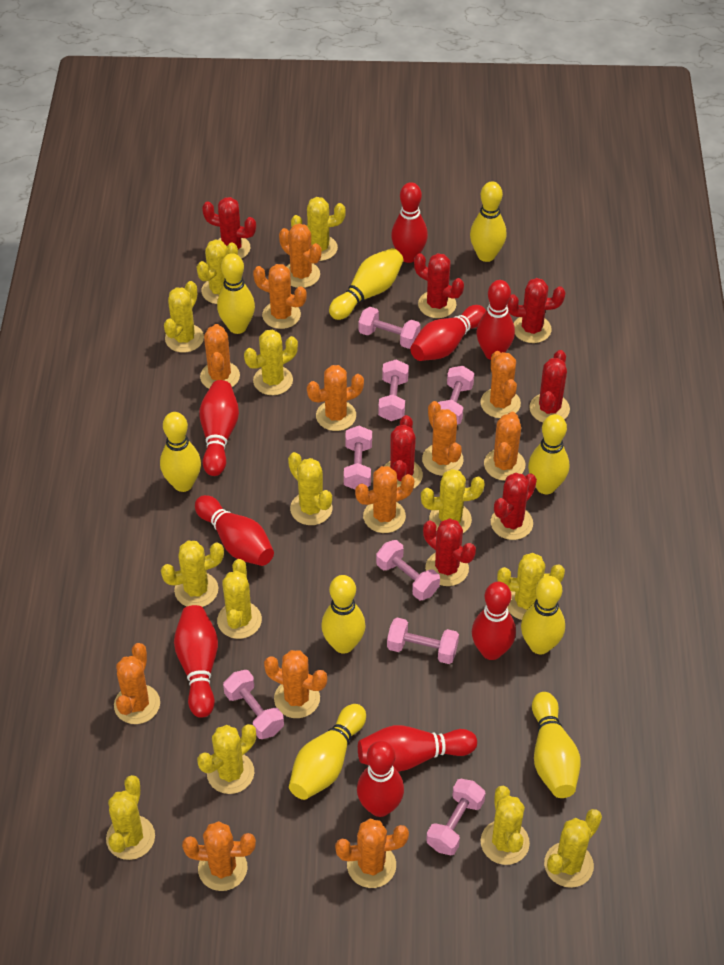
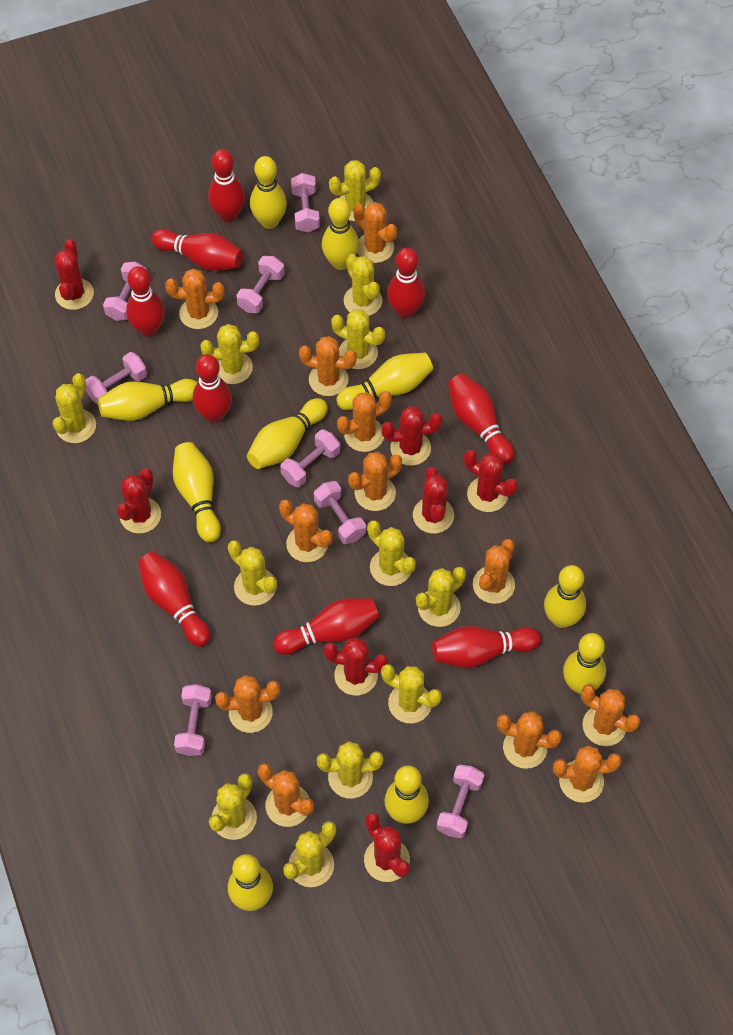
yellow bowling pin: 9 -> 10
yellow cactus: 13 -> 12

